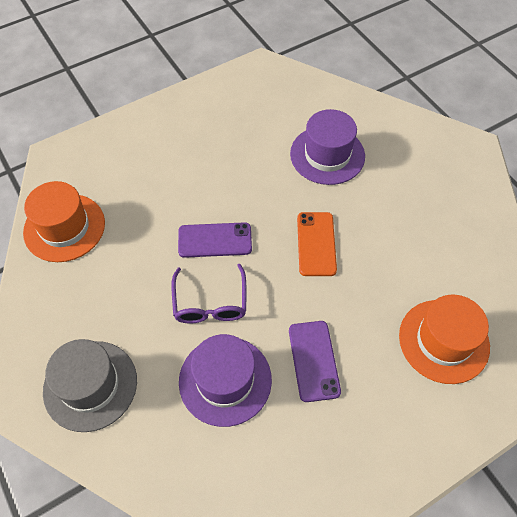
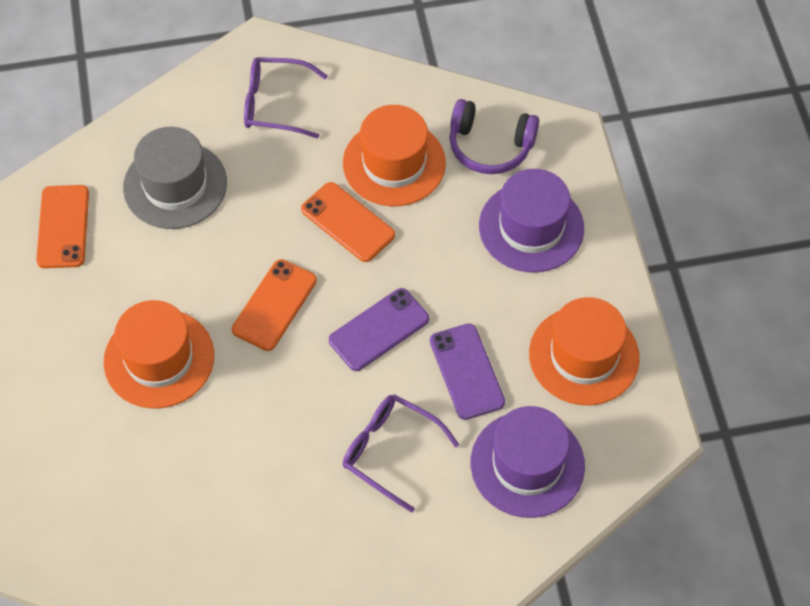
orange hat: 2 -> 3
orange phone: 1 -> 3
purple glasses: 1 -> 2
purple headphones: 0 -> 1

